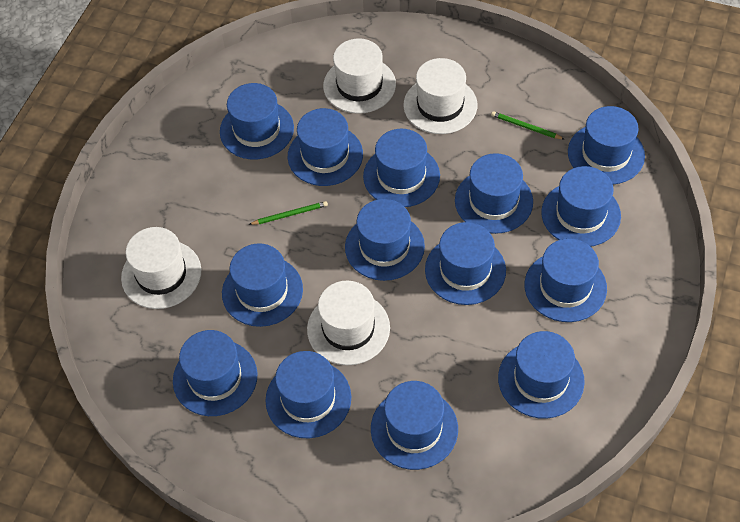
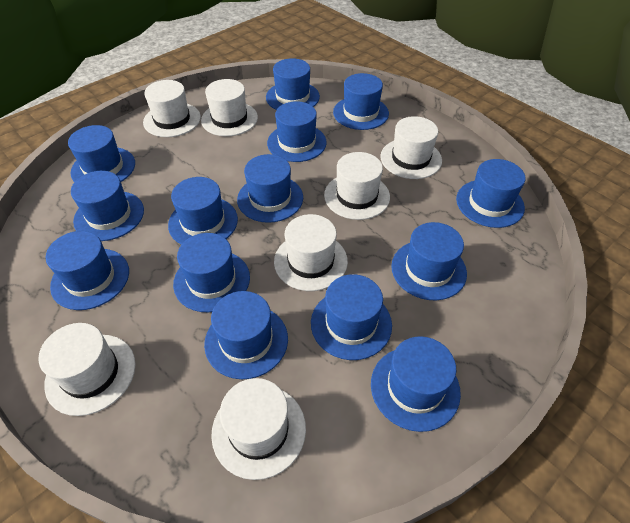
green pencil: 2 -> 0
white hat: 4 -> 7

